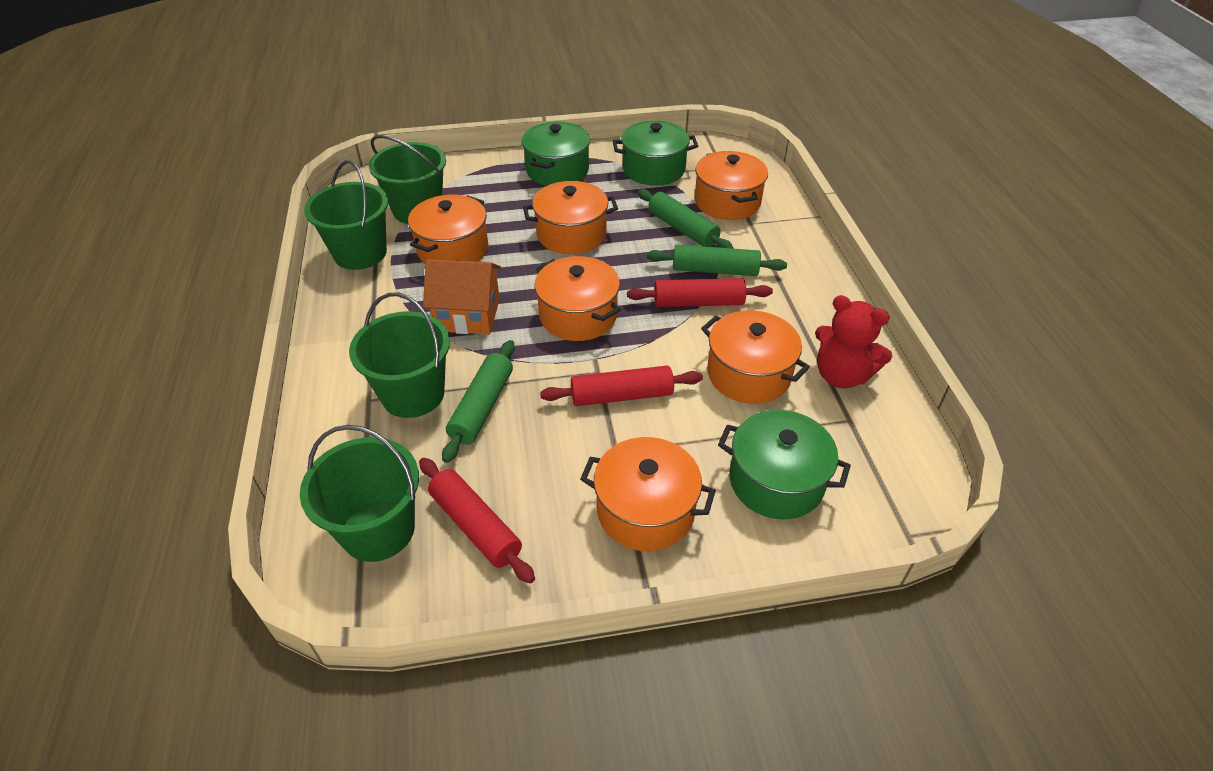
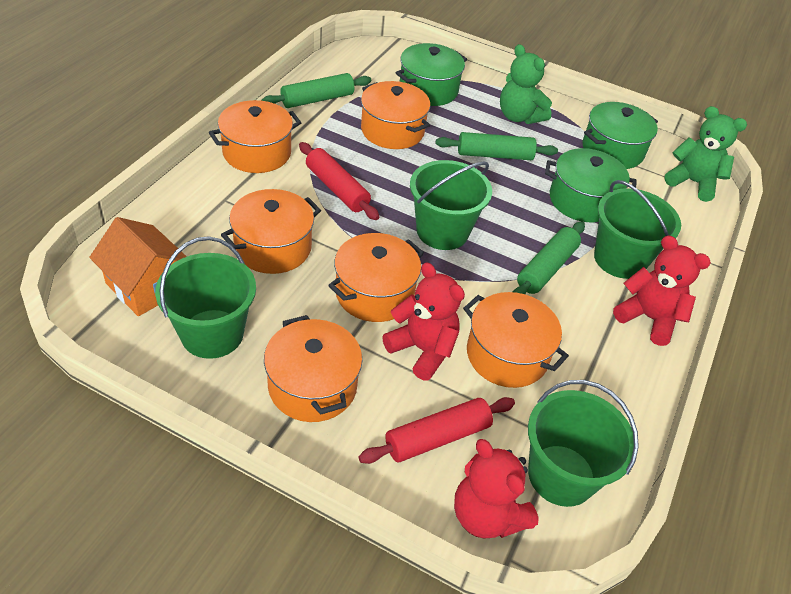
green teddy bear: 0 -> 2
red rolling pin: 3 -> 2
red teddy bear: 1 -> 3

